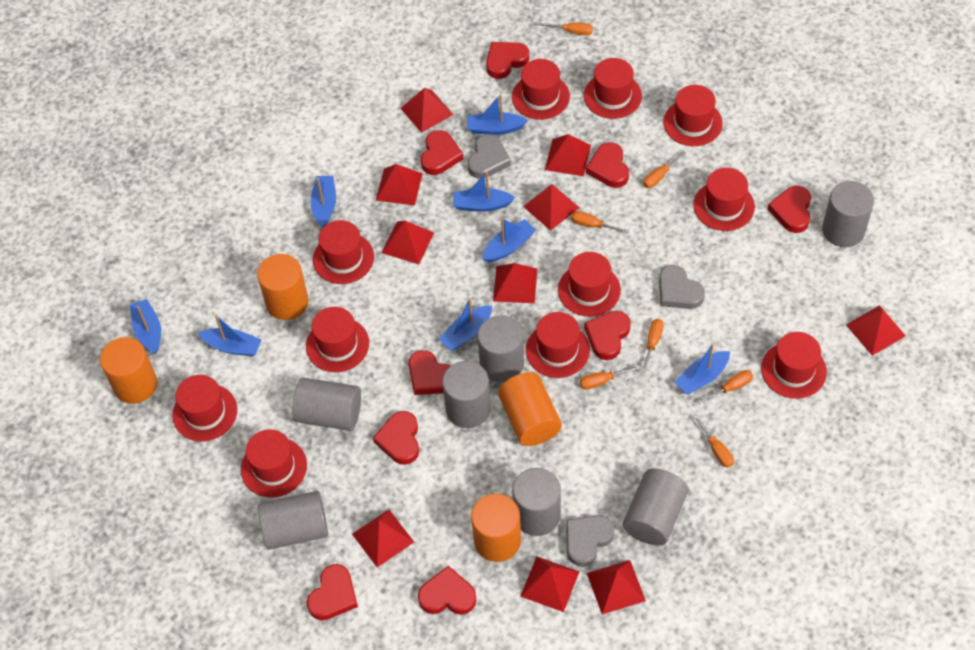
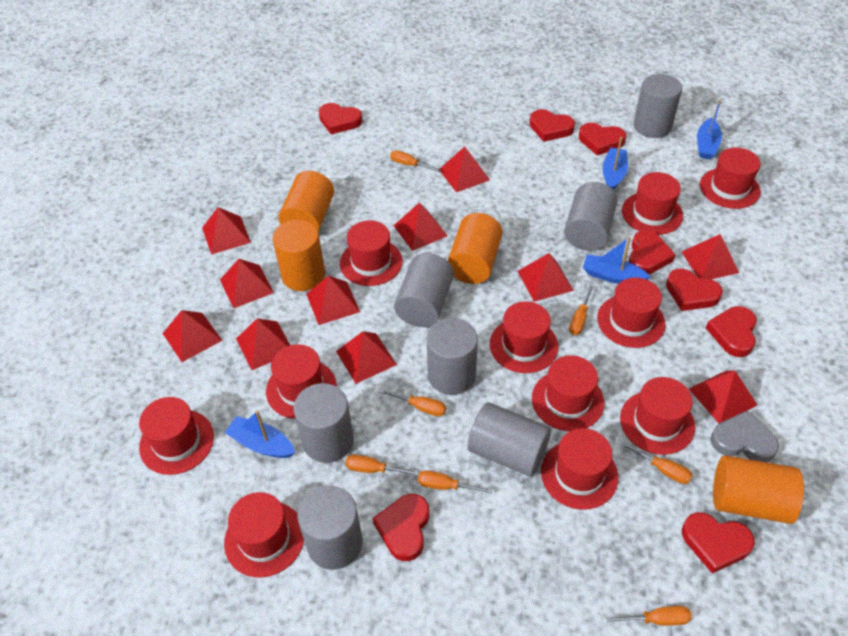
blue boat: 8 -> 4
grey heart: 3 -> 1
red heart: 9 -> 8
red pyramid: 10 -> 11

